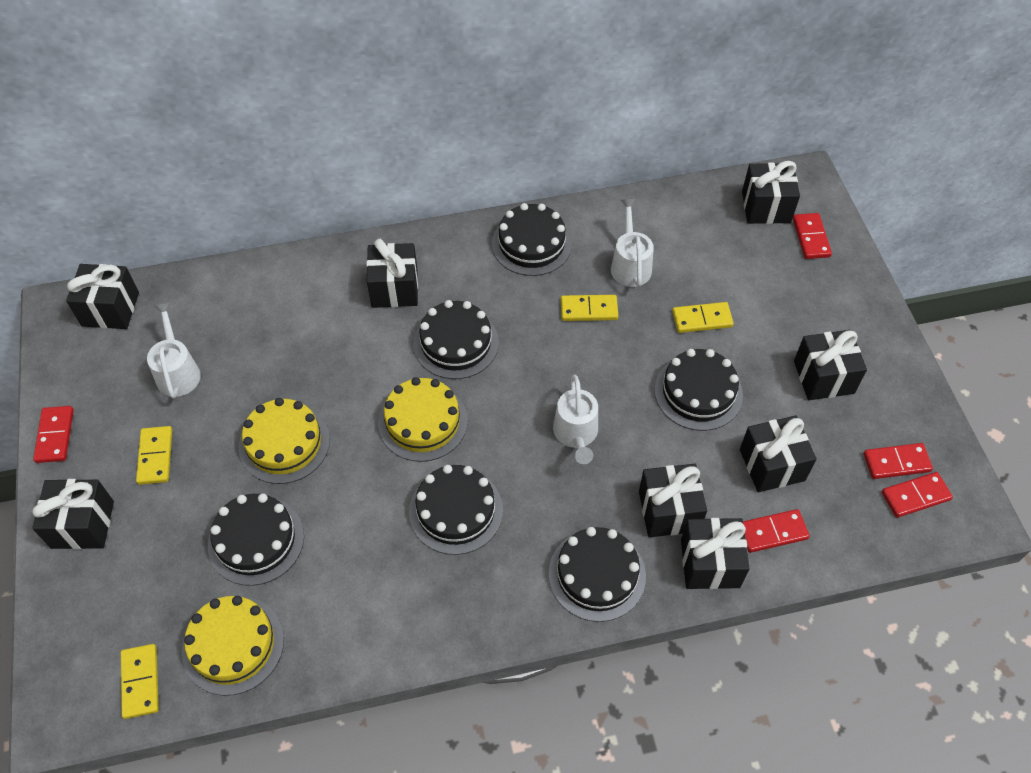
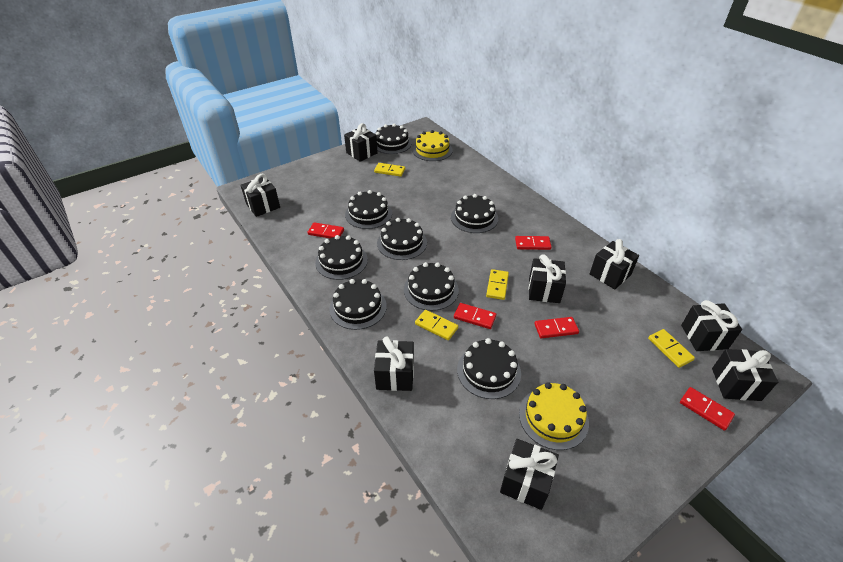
black cake: 6 -> 8
white watering can: 3 -> 0
yellow cake: 3 -> 2

